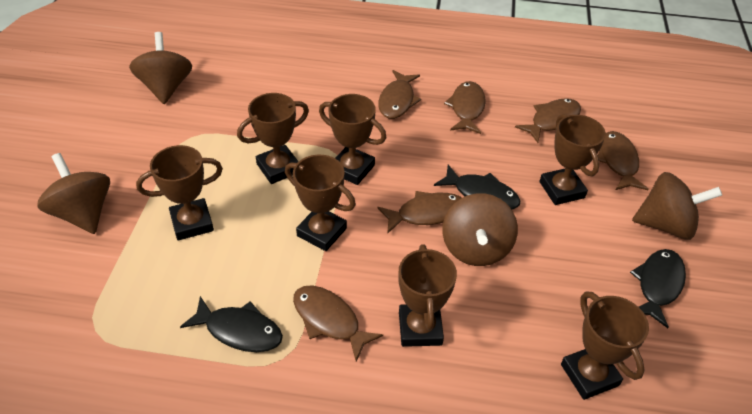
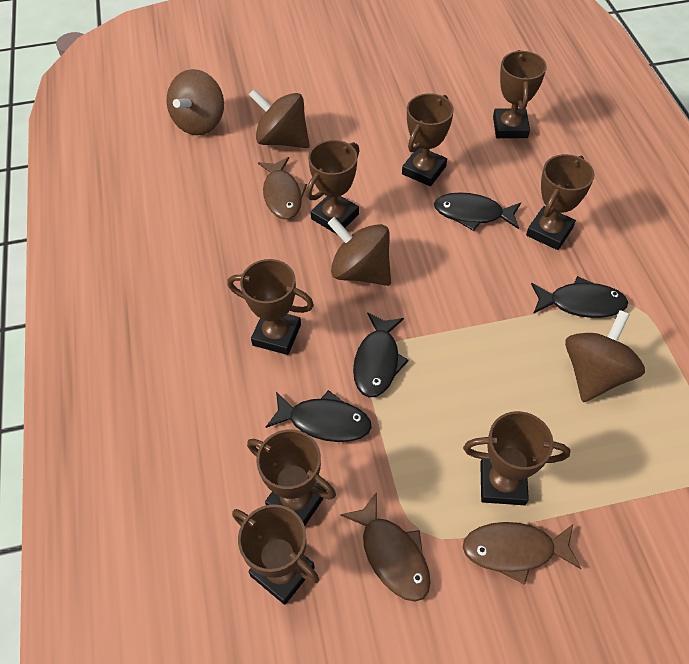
black fish: 3 -> 4
brown fish: 6 -> 3
brown trophy: 7 -> 8

